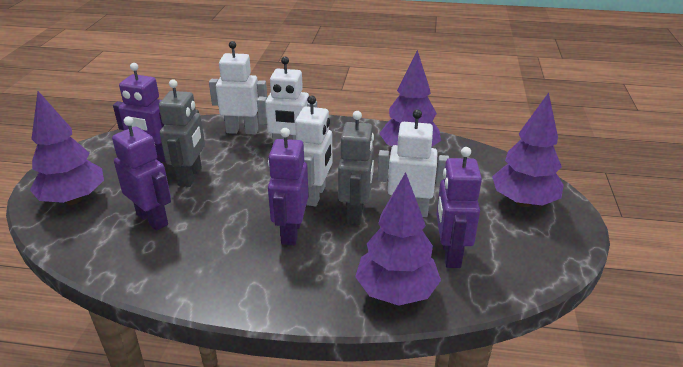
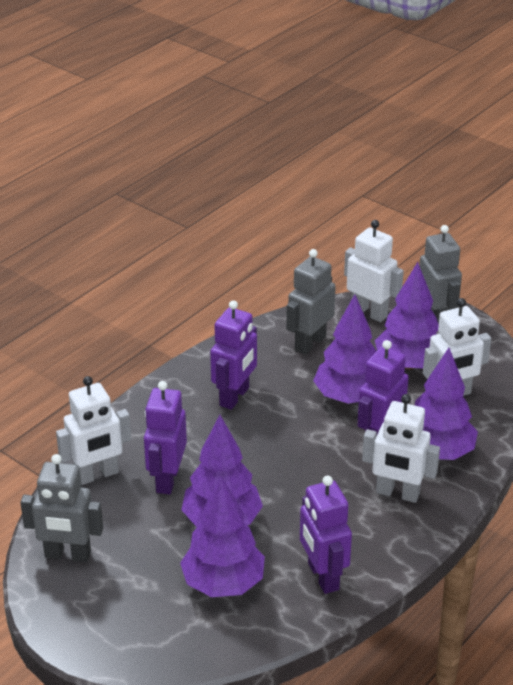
grey robot: 2 -> 3
purple tree: 4 -> 5

